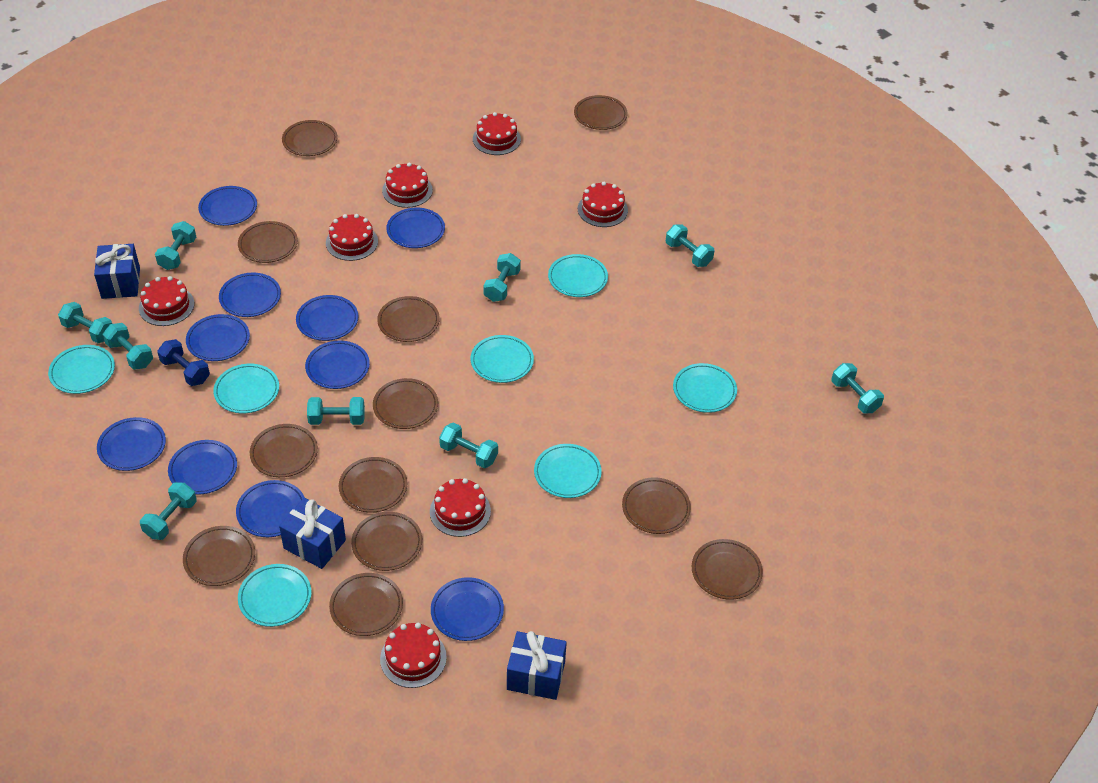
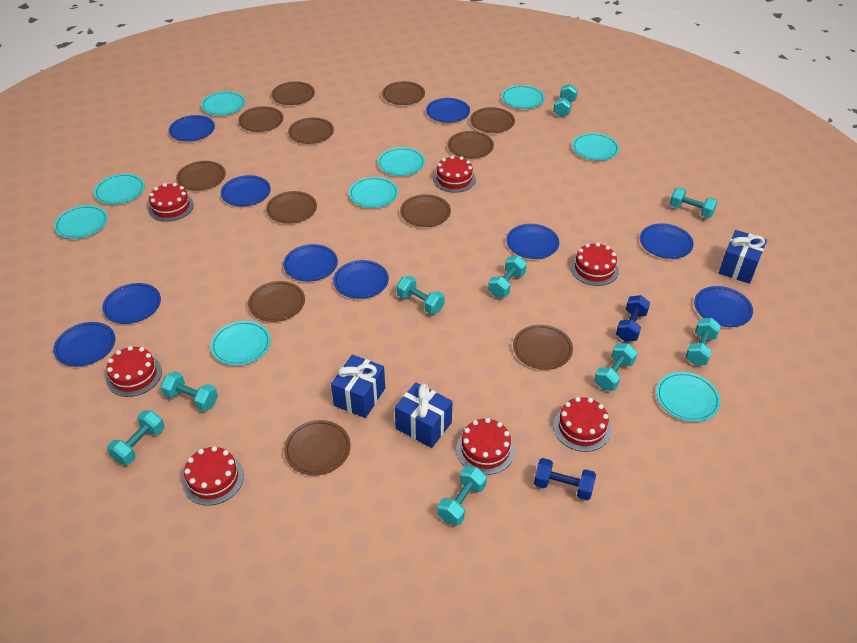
blue dumbbell: 1 -> 2
turquoise plate: 7 -> 9

